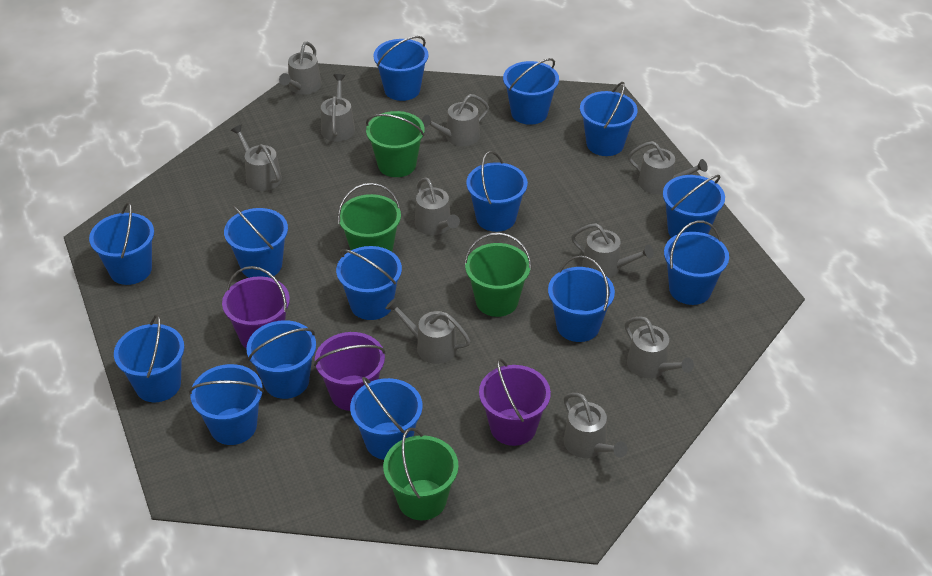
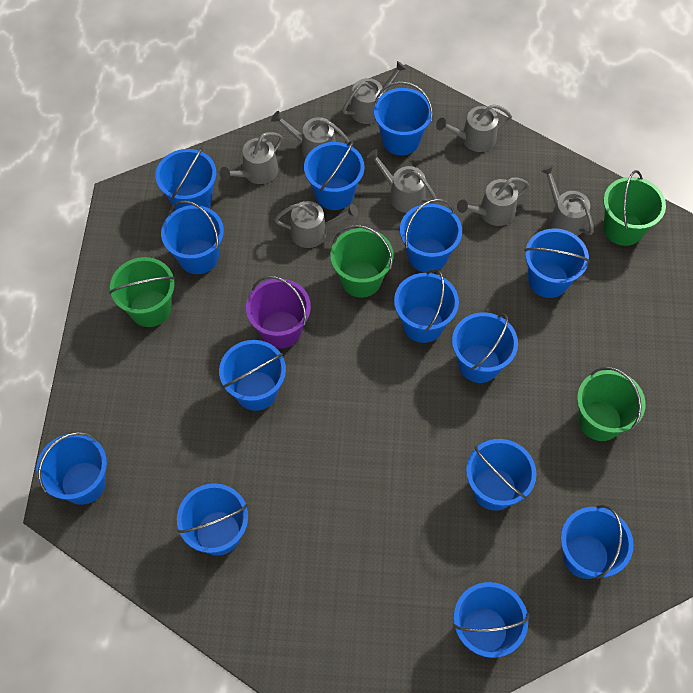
grey watering can: 10 -> 8
purple bucket: 3 -> 1

